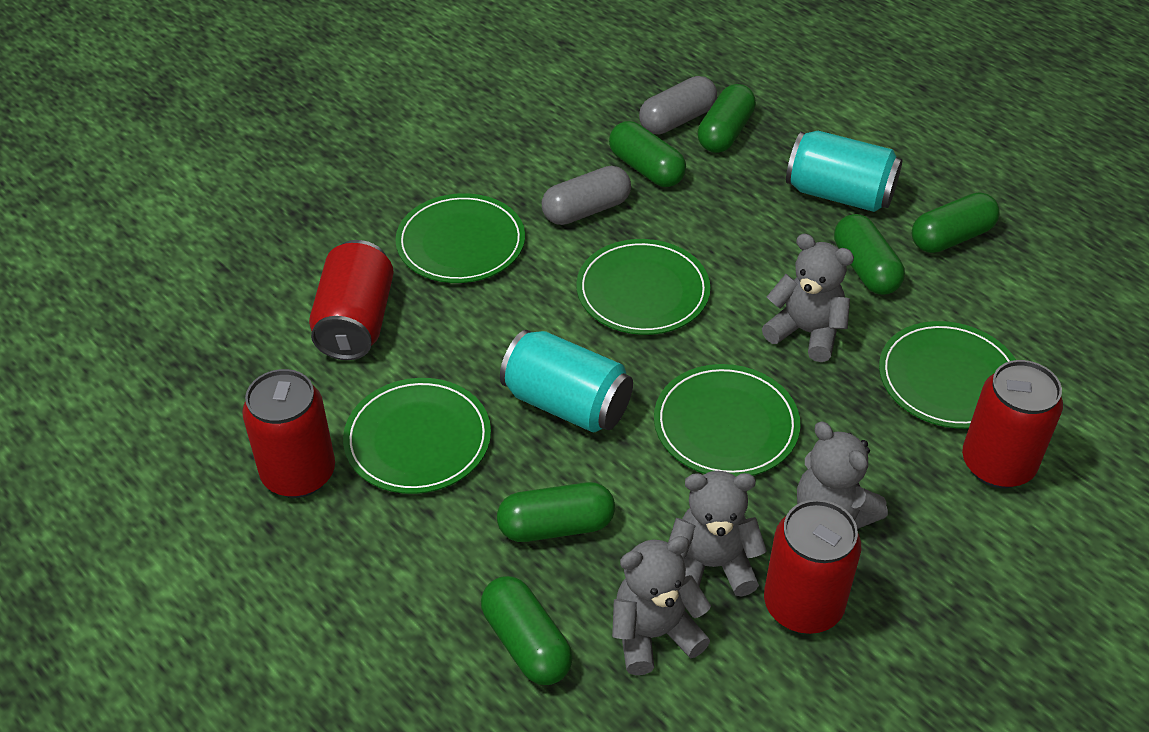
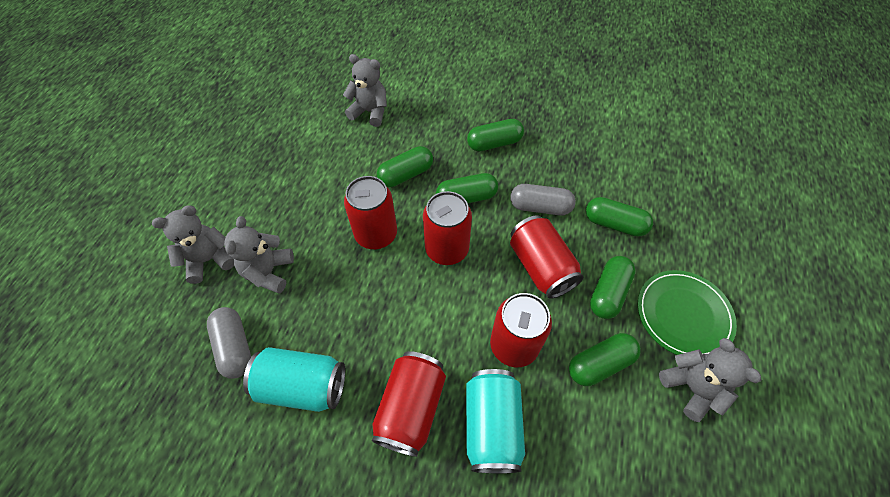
green plate: 5 -> 1
red can: 4 -> 5

